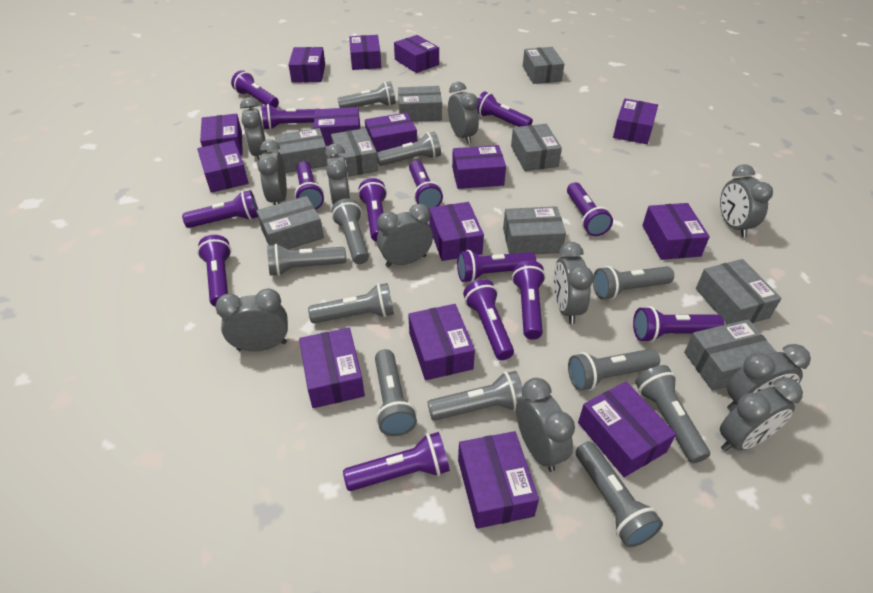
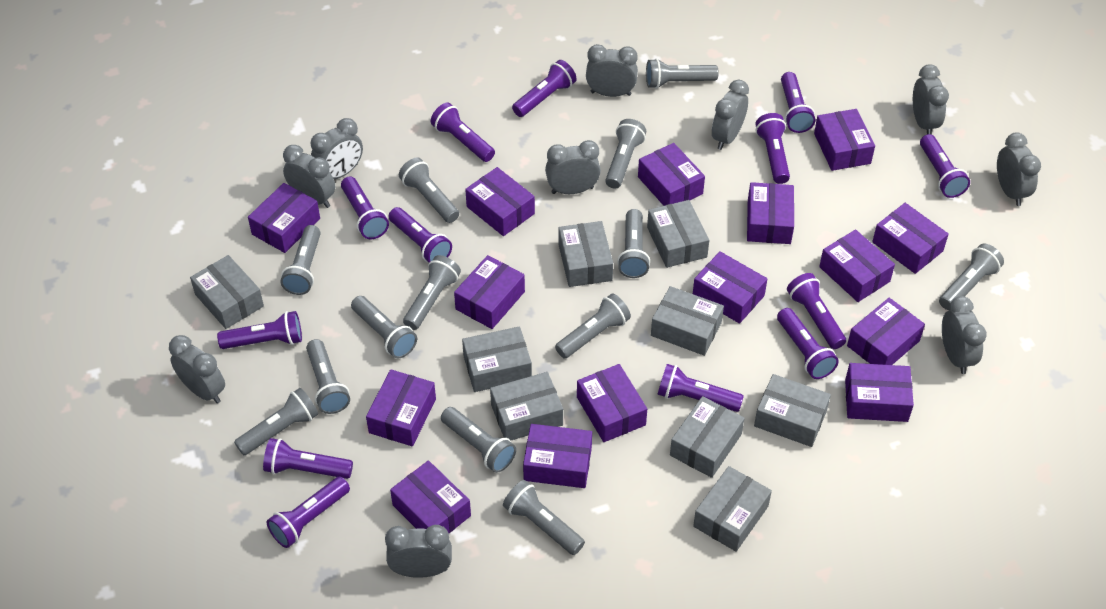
grey clock: 11 -> 10
grey flashlight: 11 -> 13
purple flashlight: 14 -> 13

